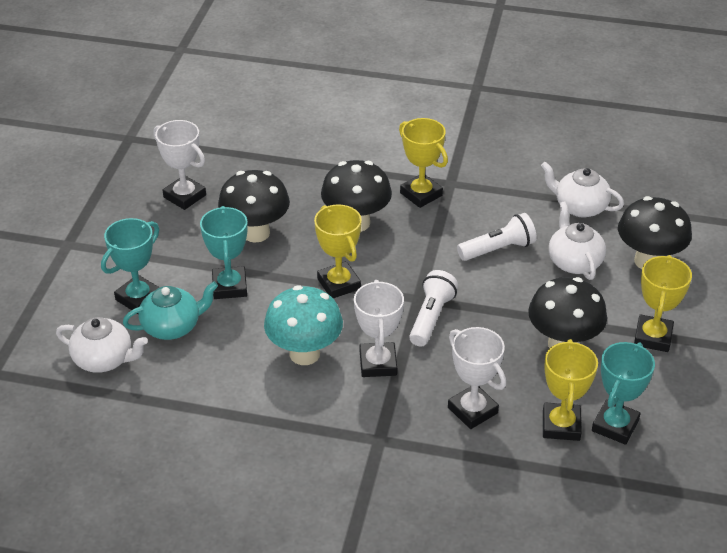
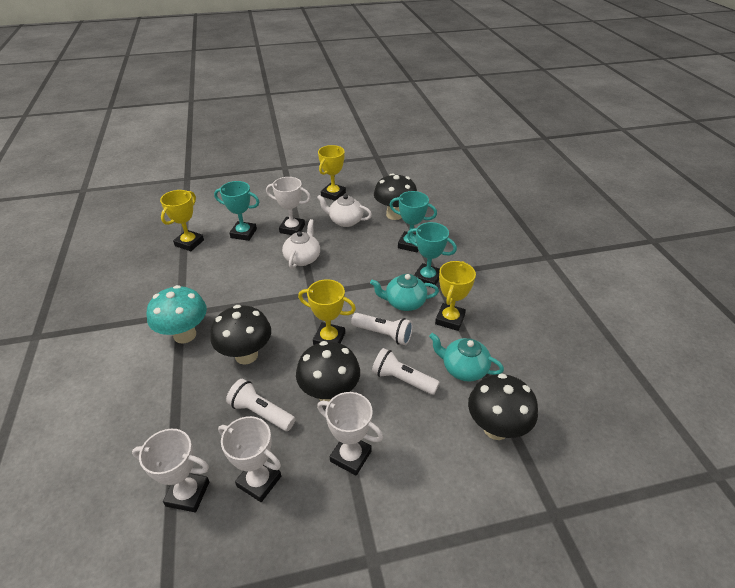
turquoise teapot: 1 -> 2
white flashlight: 2 -> 3
white teapot: 3 -> 2
white trophy: 3 -> 4

